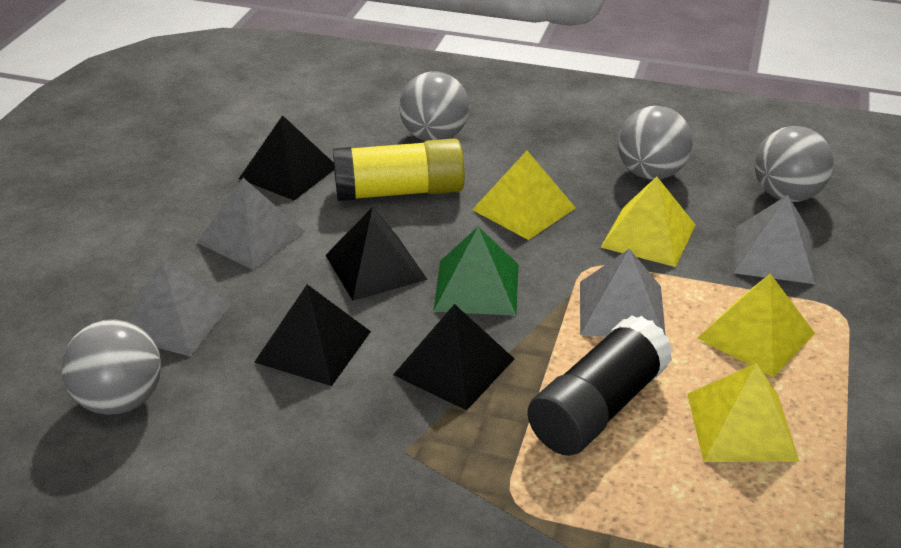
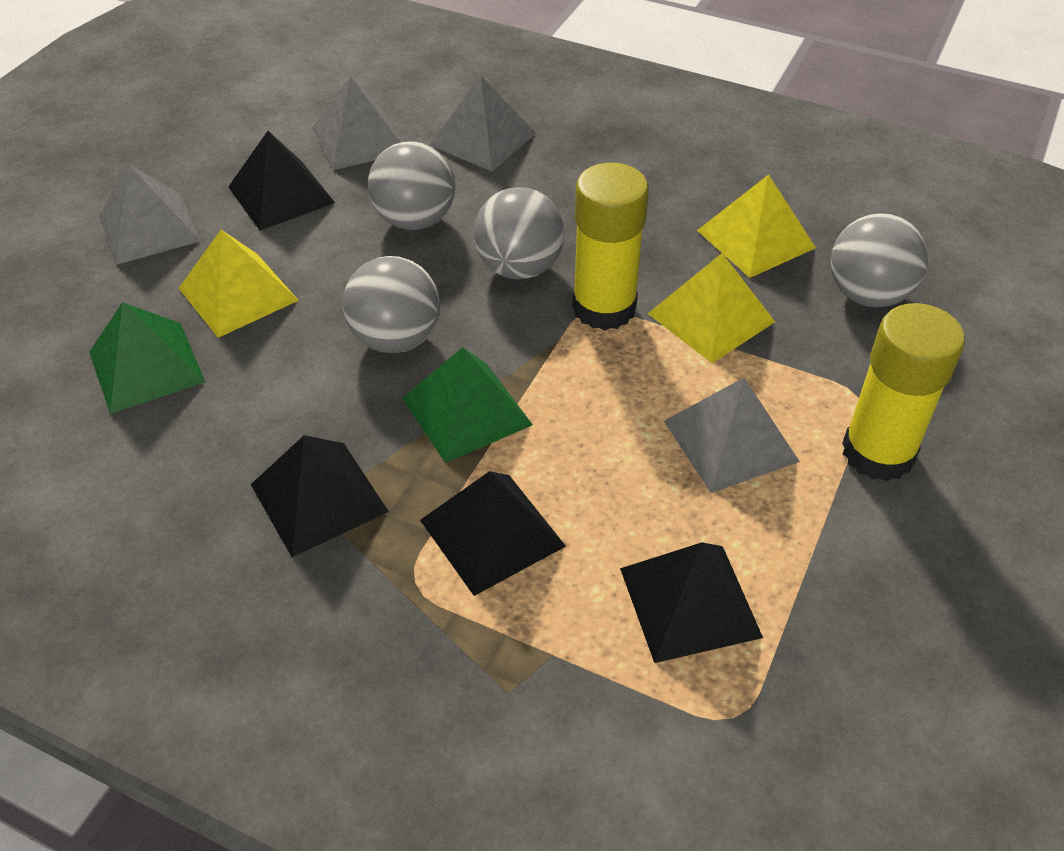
black glue stick: 1 -> 0
green pyramid: 1 -> 2
yellow glue stick: 1 -> 2
yellow pyramid: 4 -> 3

